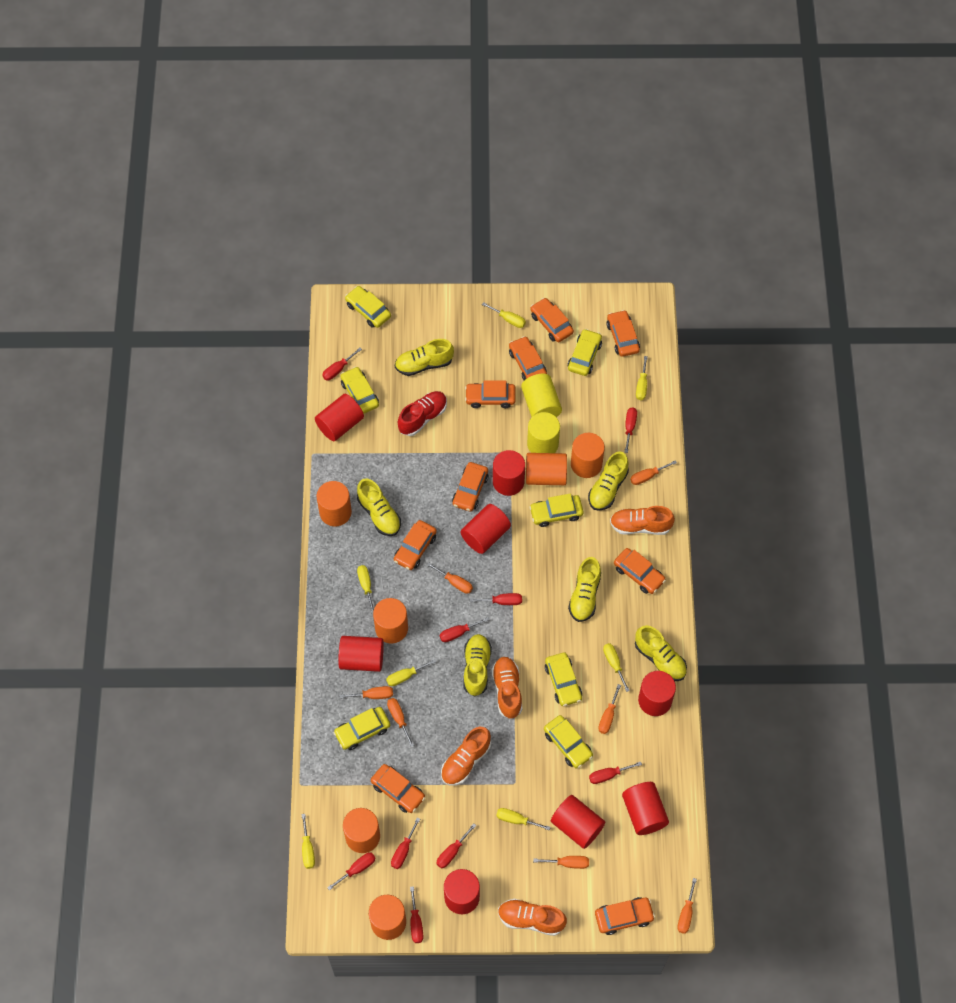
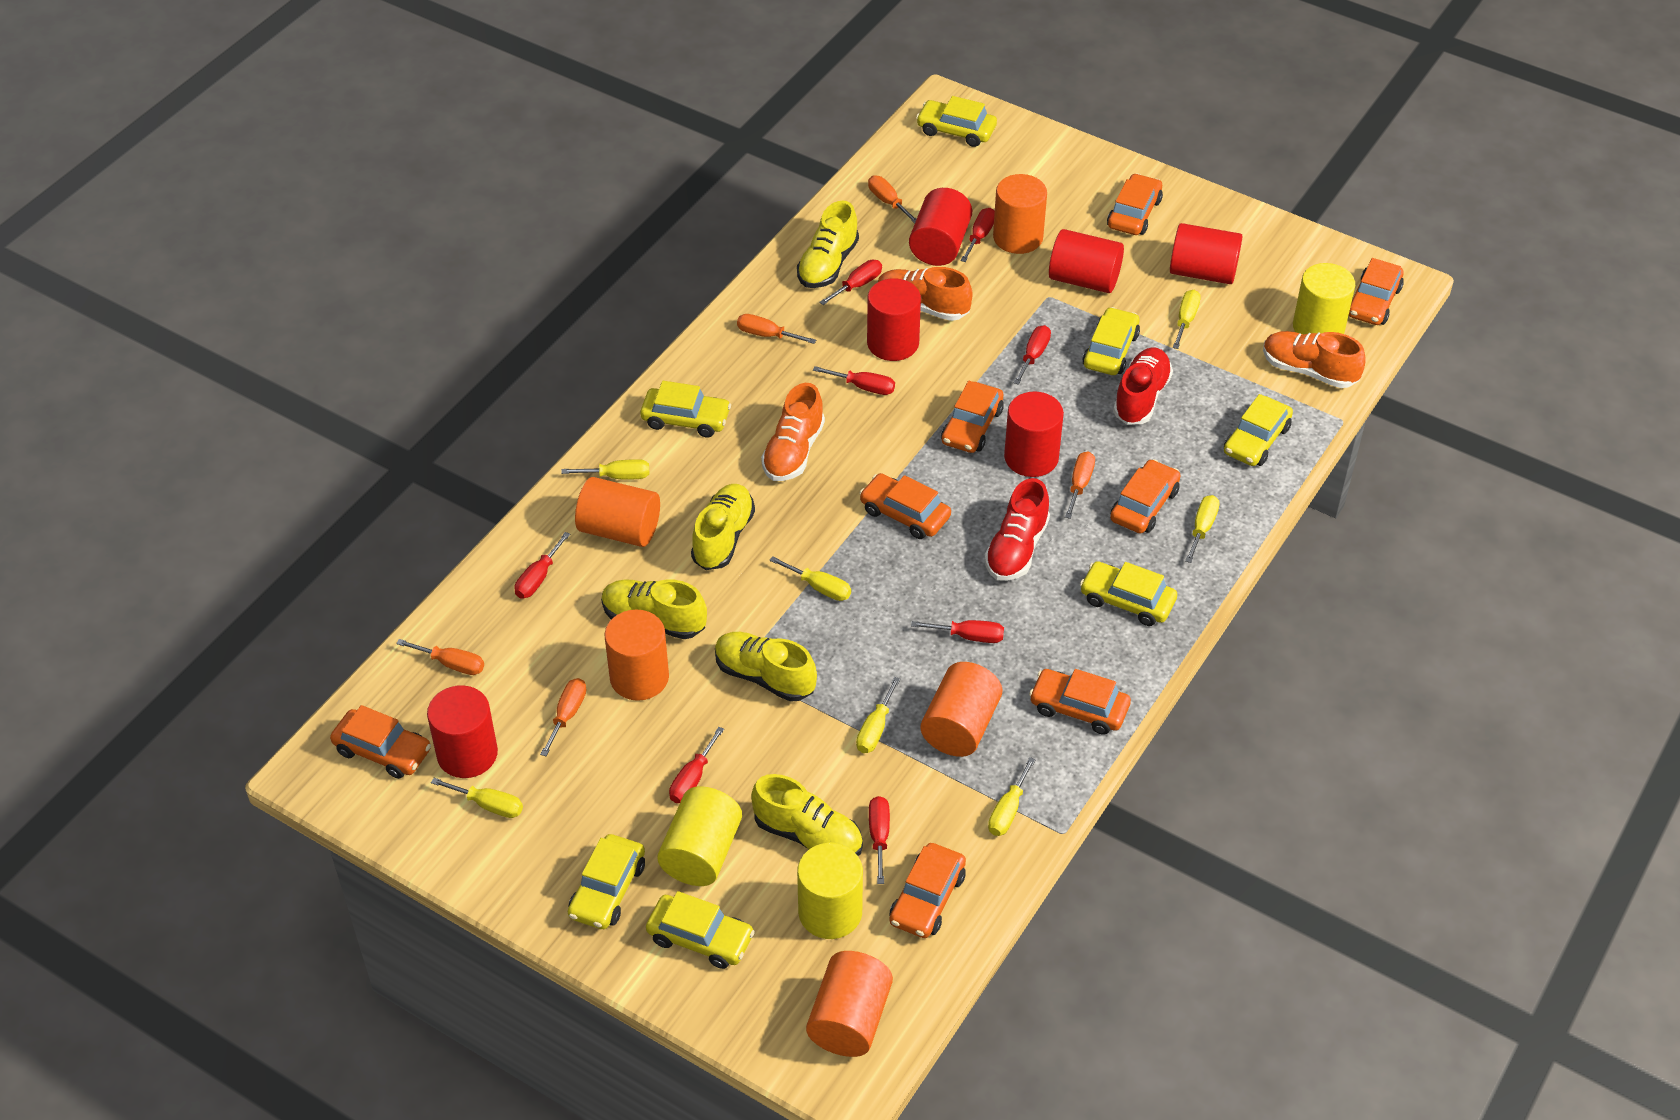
orange car: 9 -> 8
orange cylinder: 6 -> 5
orange screwdriver: 7 -> 5
orange shoe: 4 -> 3
red cylinder: 8 -> 6
red screwdriver: 9 -> 8
red shoe: 1 -> 2
yellow cylinder: 2 -> 3
yellow shoe: 6 -> 5

